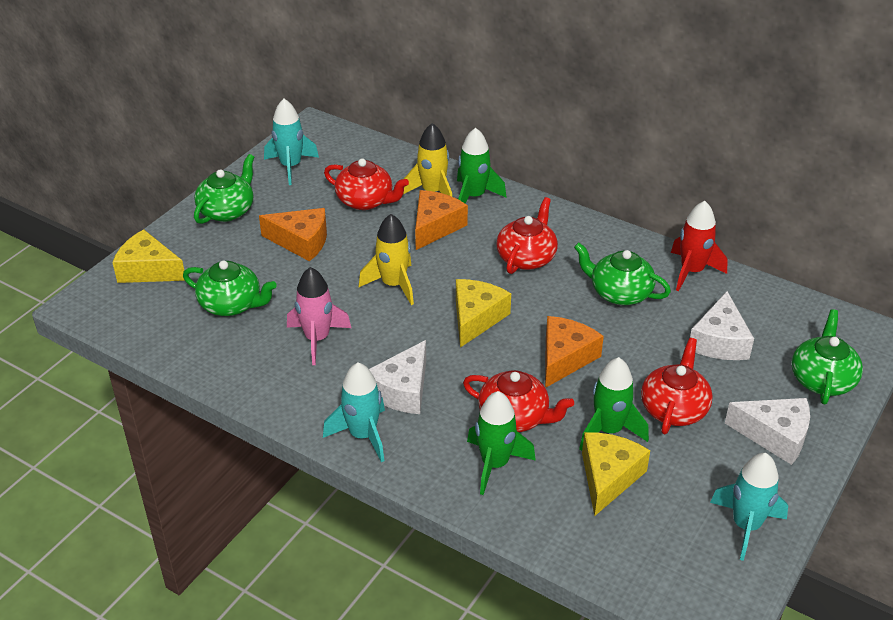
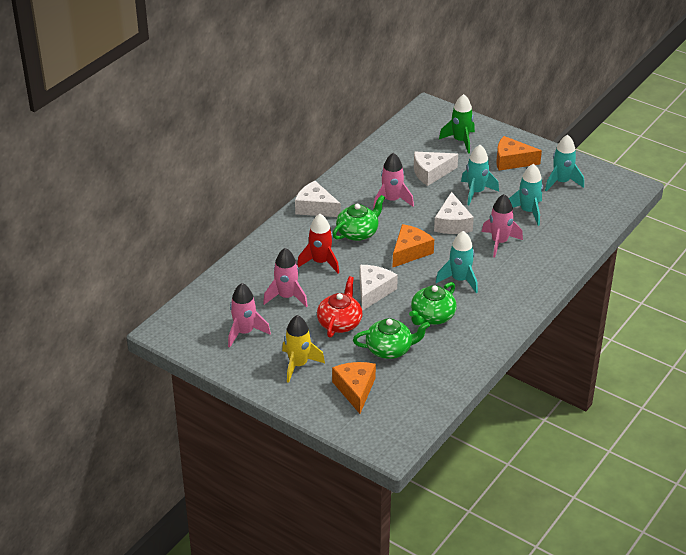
green rocket: 3 -> 1
green teapot: 4 -> 3
pink rocket: 1 -> 4
red teapot: 4 -> 1
turquoise rocket: 3 -> 4
white cheese: 3 -> 4
yellow cheese: 3 -> 0
yellow rocket: 2 -> 1

